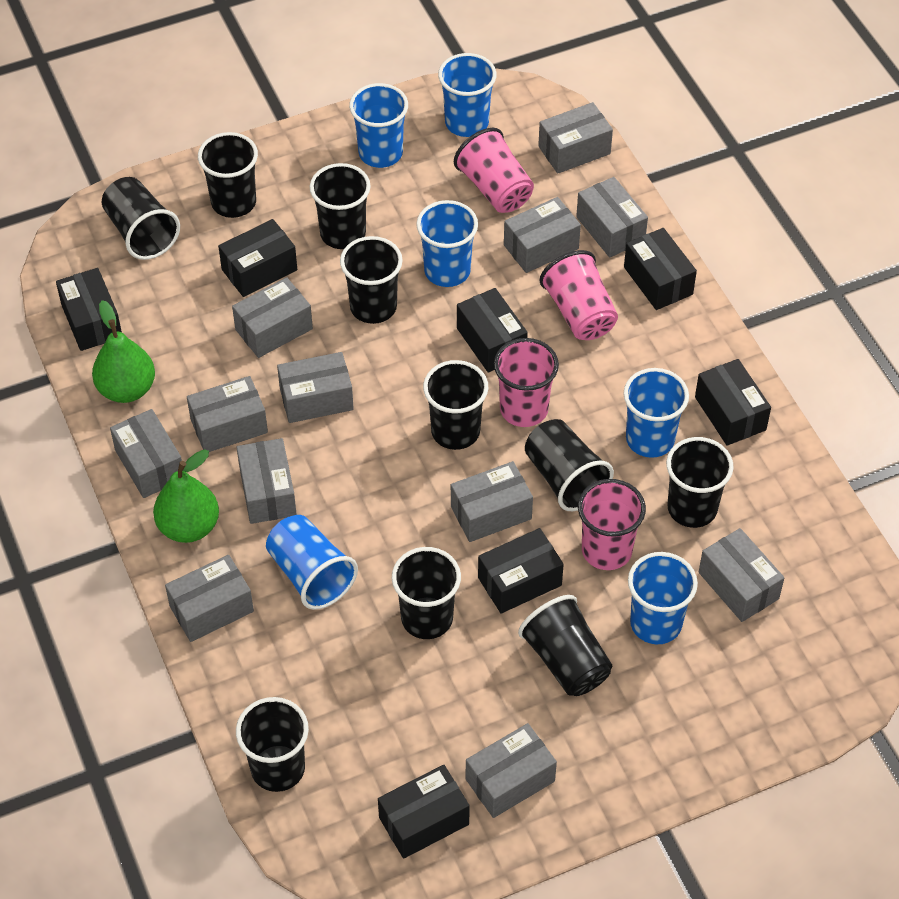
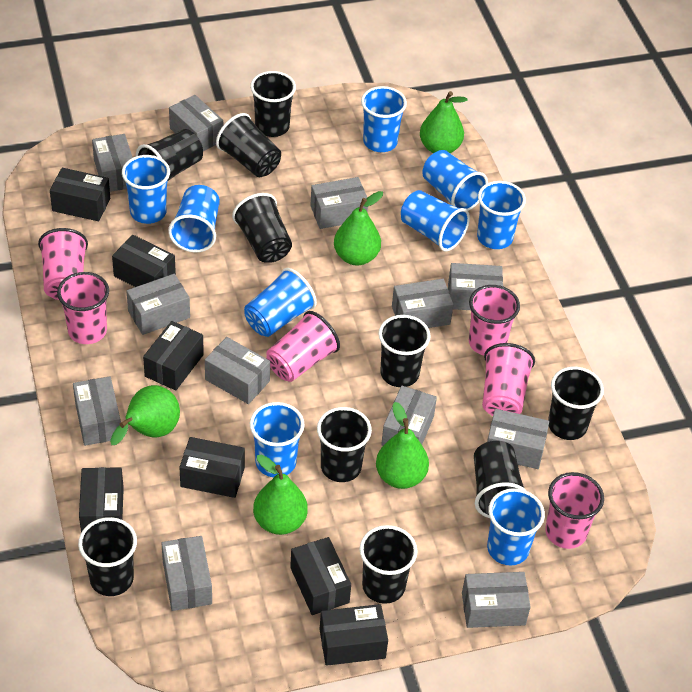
blue cup: 6 -> 9
green pear: 2 -> 5
pink cup: 4 -> 6

